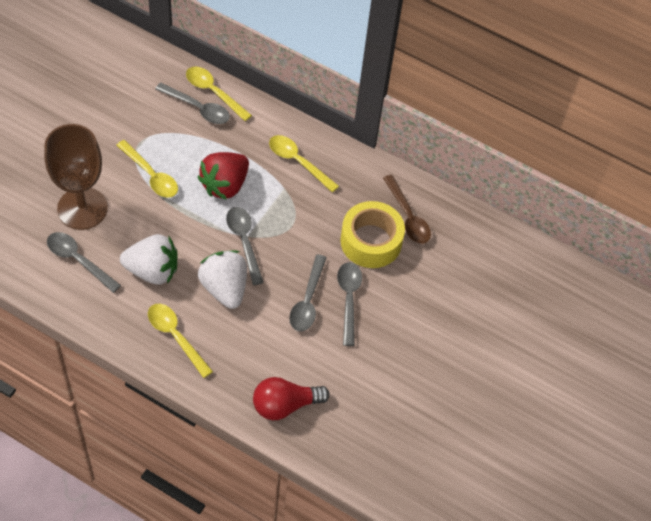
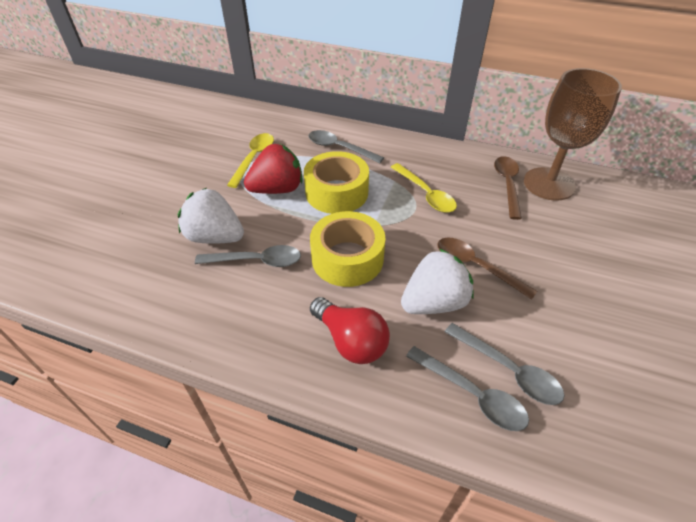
brown spoon: 1 -> 2
grey spoon: 5 -> 4
yellow spoon: 4 -> 2
yellow tape: 1 -> 2

